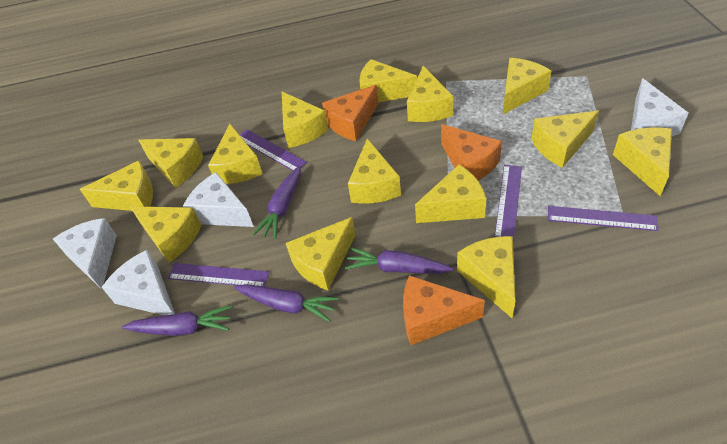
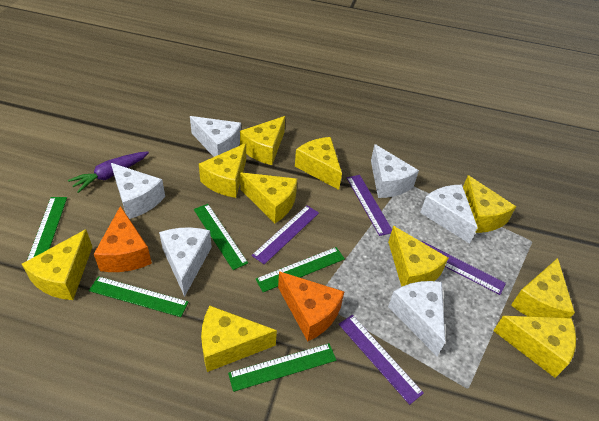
green ruler: 0 -> 5
orange cheese: 3 -> 2
purple carrot: 4 -> 1
white cheese: 4 -> 6
yellow cheese: 14 -> 10

